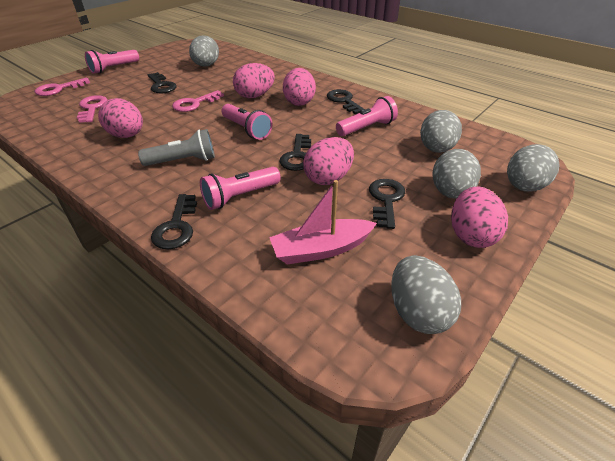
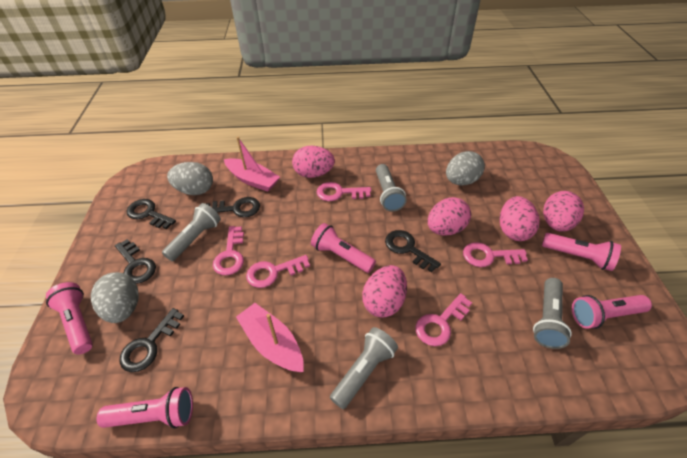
grey egg: 5 -> 3
grey flashlight: 1 -> 4
pink boat: 1 -> 2
pink flashlight: 4 -> 5
pink key: 3 -> 5

